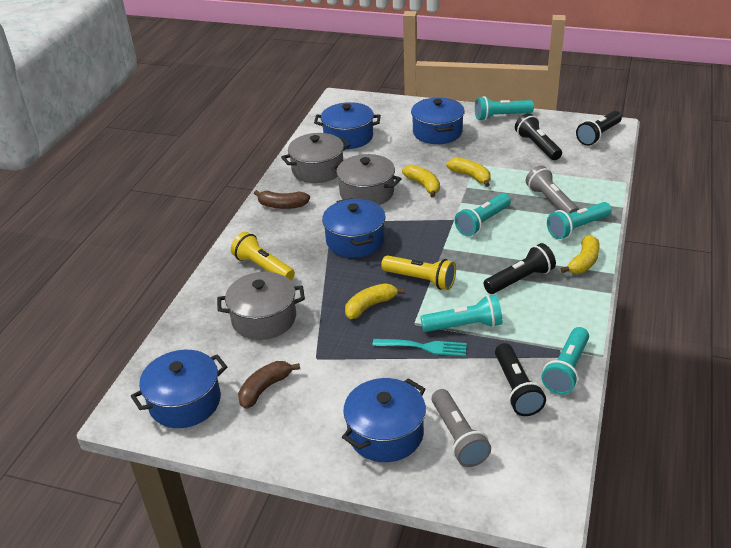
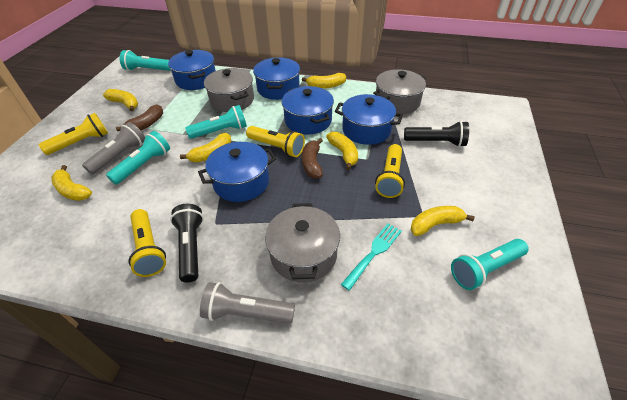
black flashlight: 4 -> 2
turquoise flashlight: 5 -> 4
yellow banana: 4 -> 6
yellow flashlight: 2 -> 4

